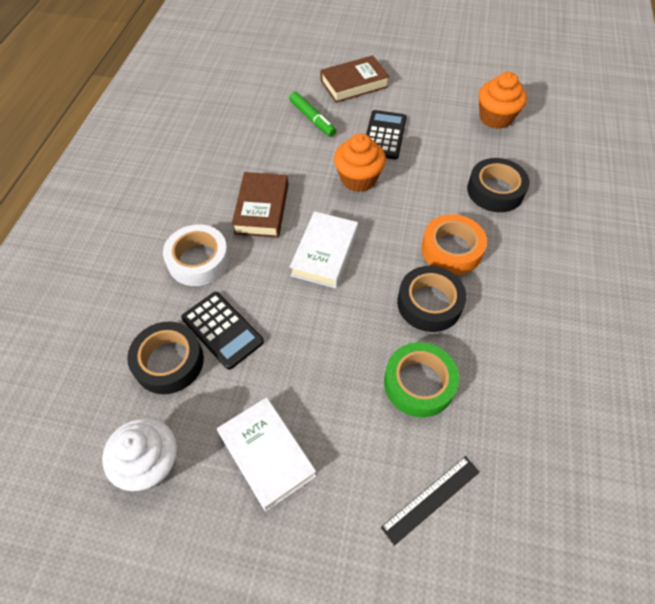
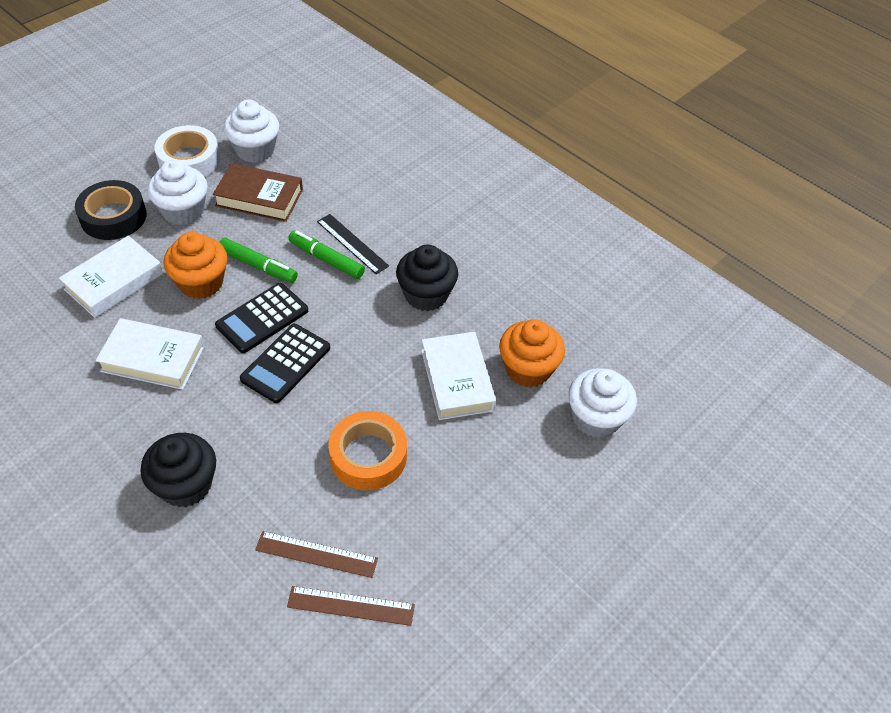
black cupcake: 0 -> 2
black tape: 3 -> 1
brown book: 2 -> 1
brown ruler: 0 -> 2
green marker: 1 -> 2
green tape: 1 -> 0
white book: 2 -> 3
white cupcake: 1 -> 3

